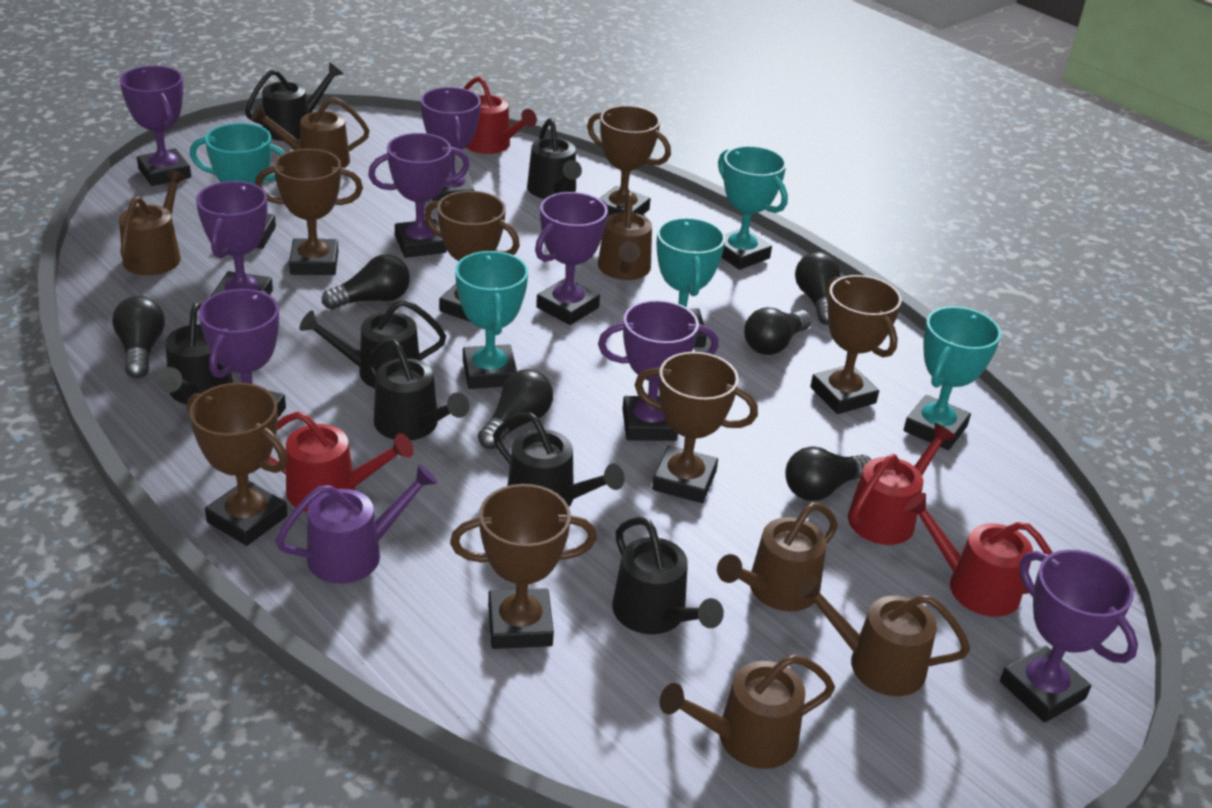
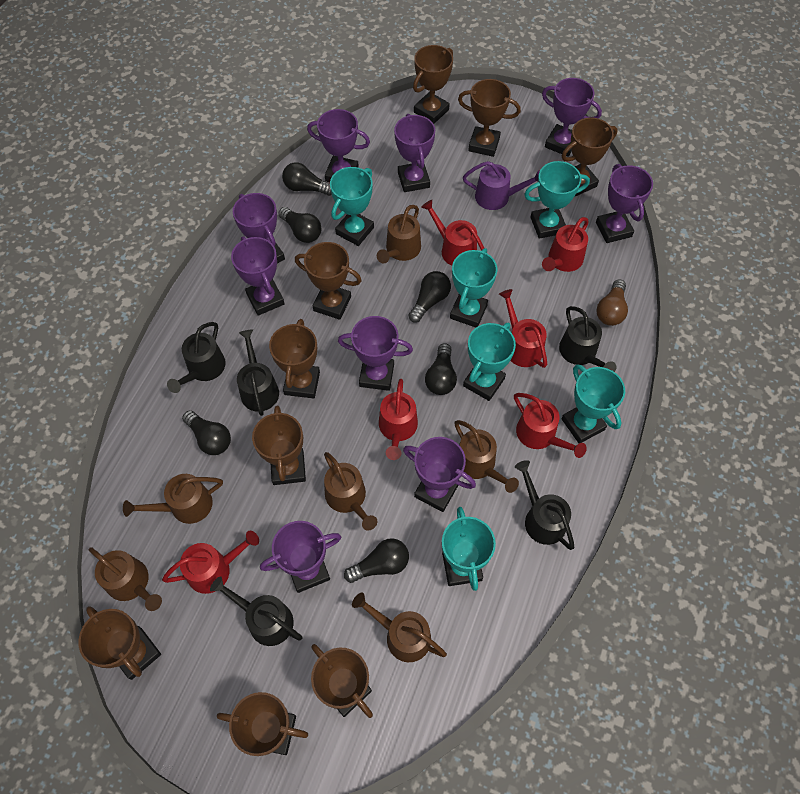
black watering can: 7 -> 5
brown light bulb: 0 -> 1
brown trophy: 7 -> 9
purple trophy: 8 -> 9
red watering can: 4 -> 6
turquoise trophy: 5 -> 6

